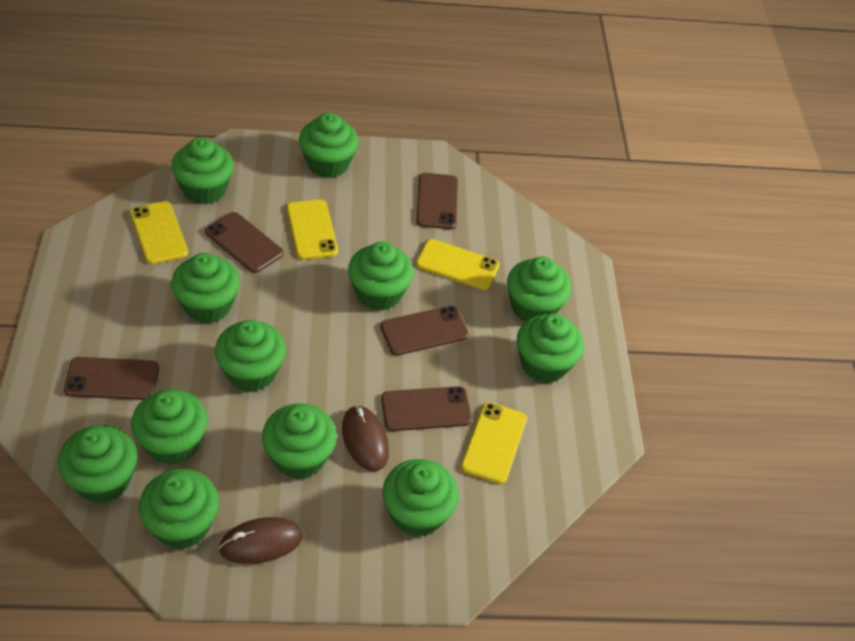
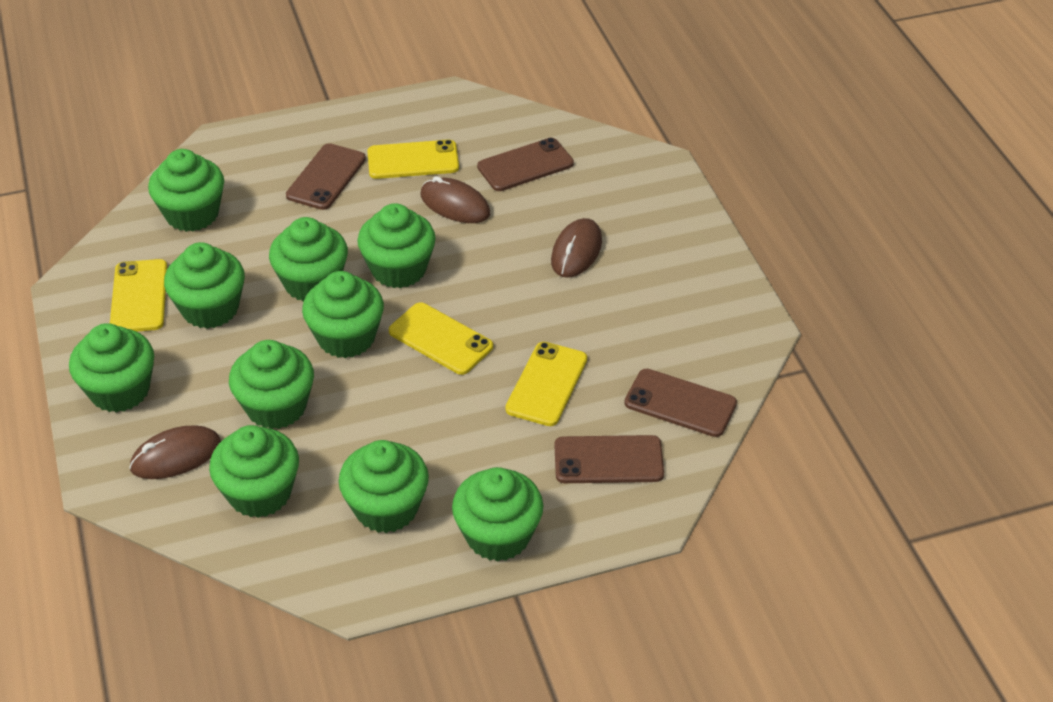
brown mouse: 2 -> 3
brown phone: 5 -> 4
green cupcake: 12 -> 10

